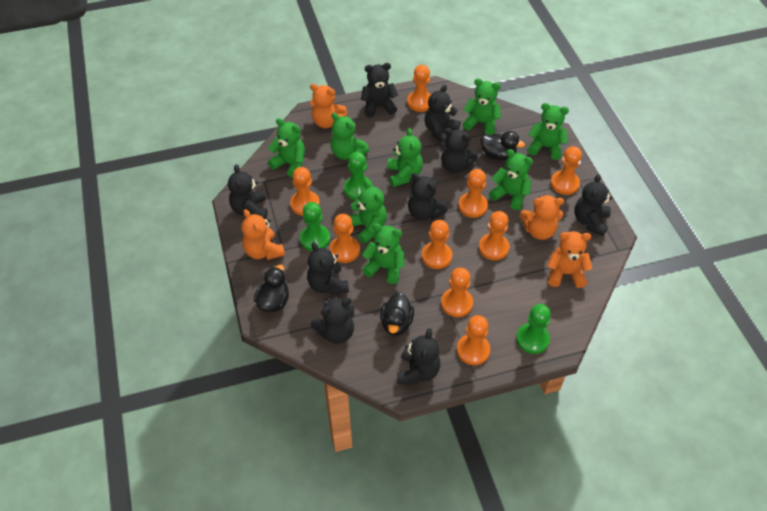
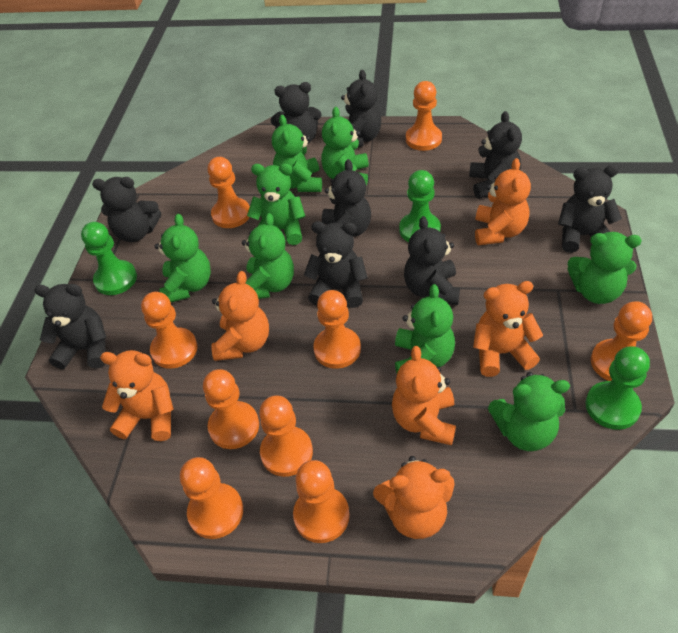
black duck: 3 -> 0
orange teddy bear: 4 -> 6

